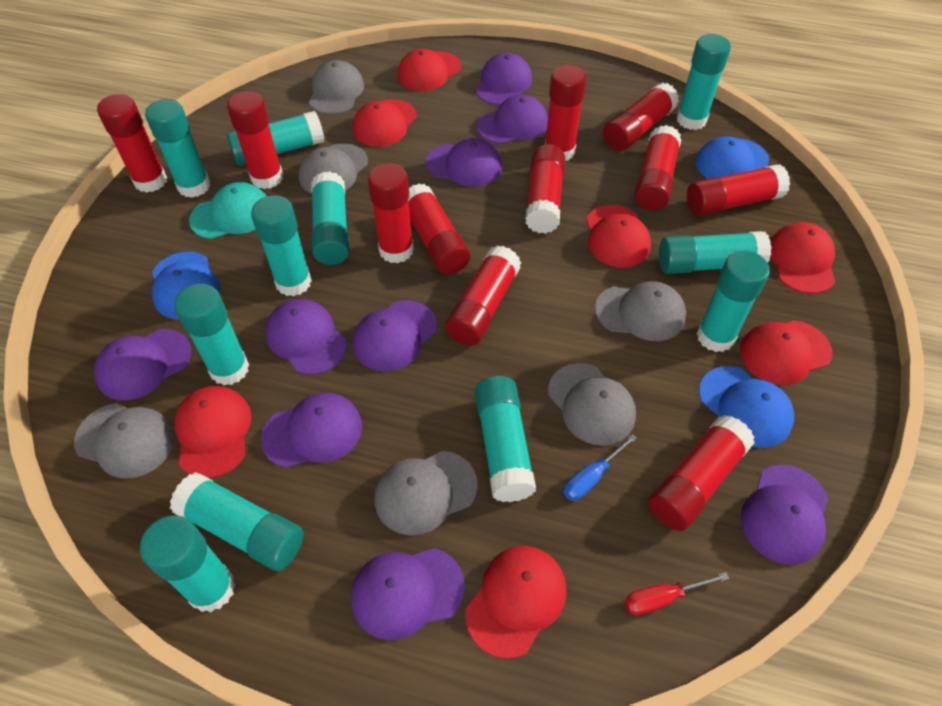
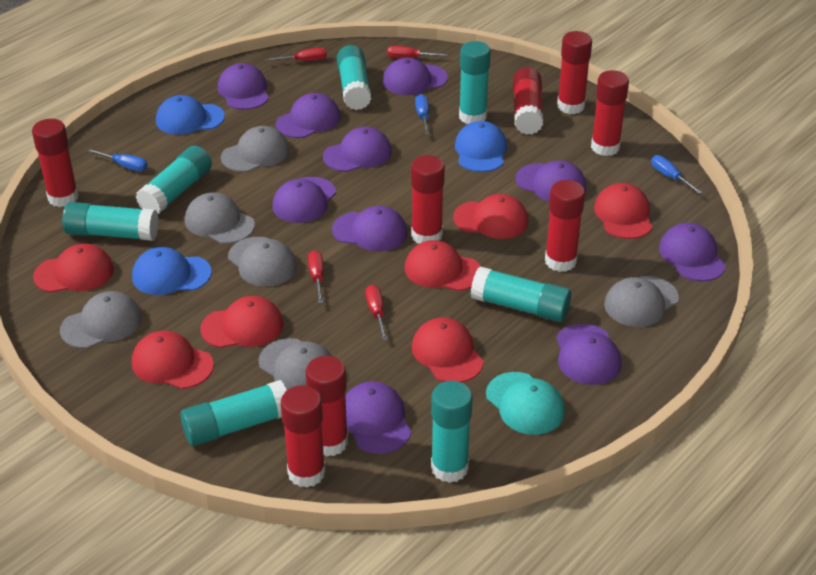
blue screwdriver: 1 -> 3
purple cap: 9 -> 10
red glue stick: 11 -> 8
red screwdriver: 1 -> 4
turquoise glue stick: 11 -> 7

